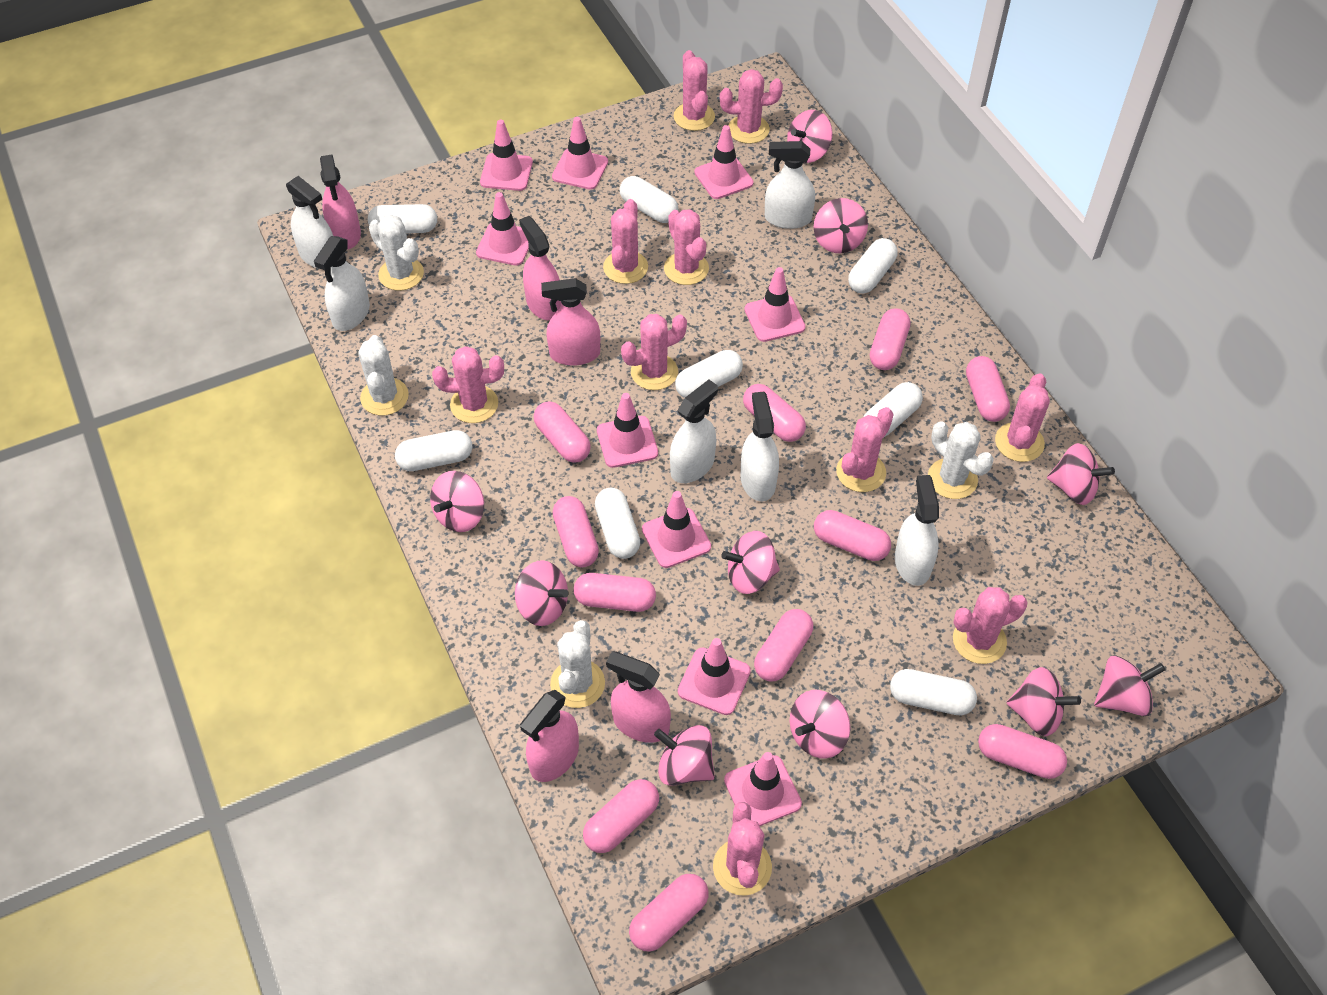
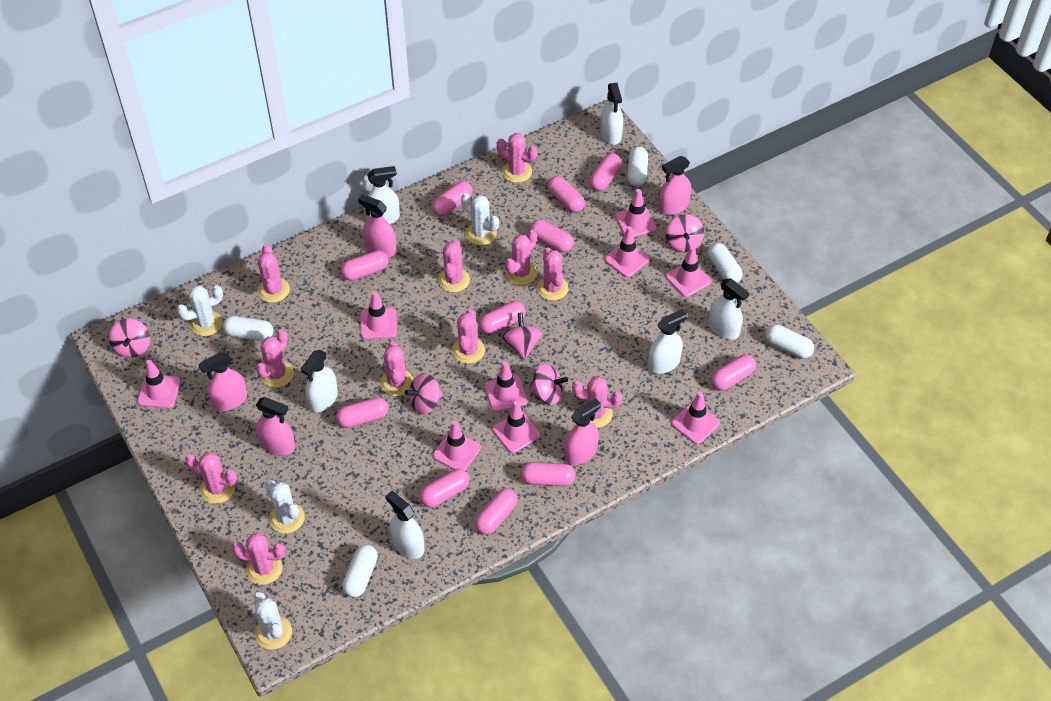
pink cactus: 10 -> 11
pink spinning top: 10 -> 5
white capsule: 8 -> 5

